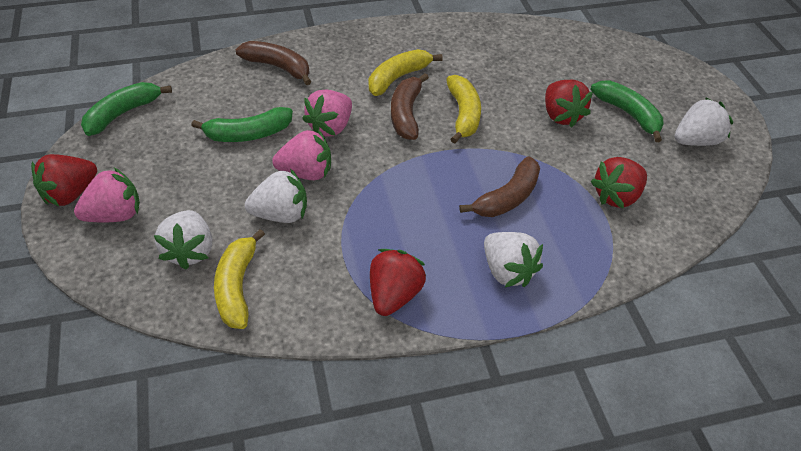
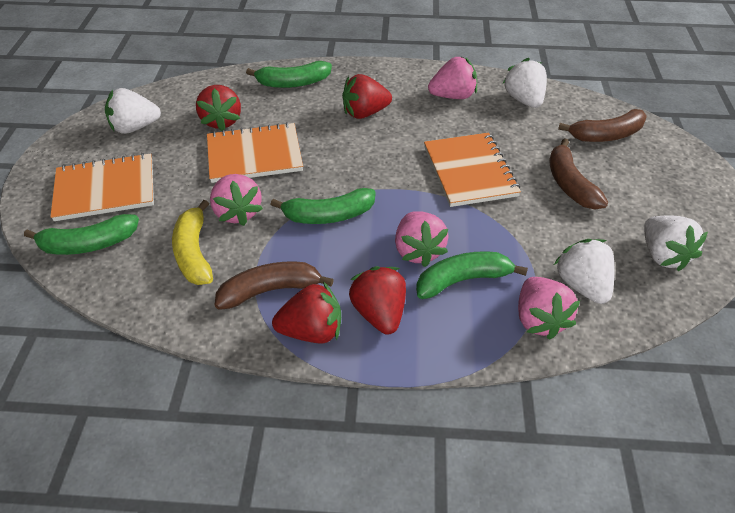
green banana: 3 -> 4
orange notebook: 0 -> 3
pink strawberry: 3 -> 4
yellow banana: 3 -> 1

